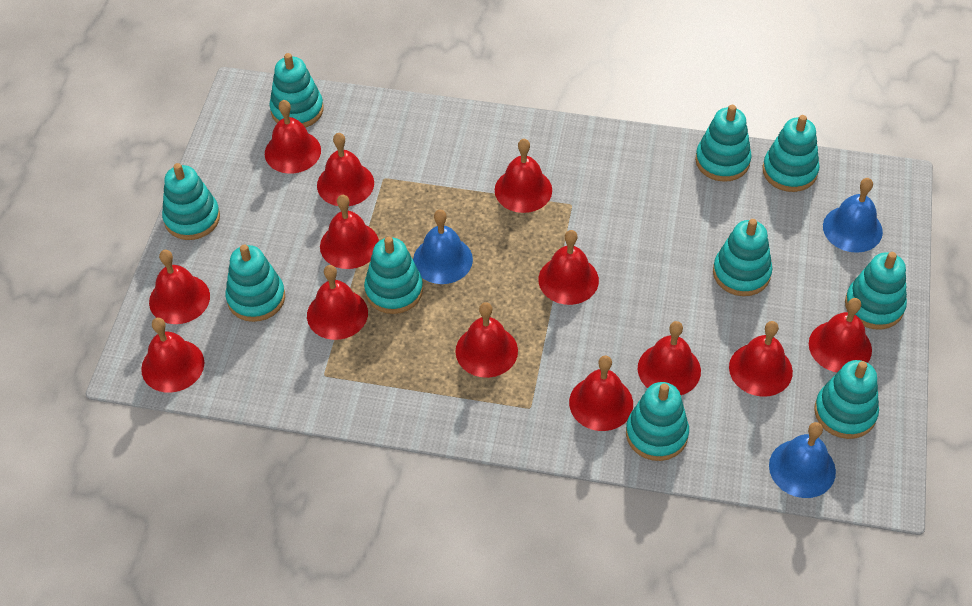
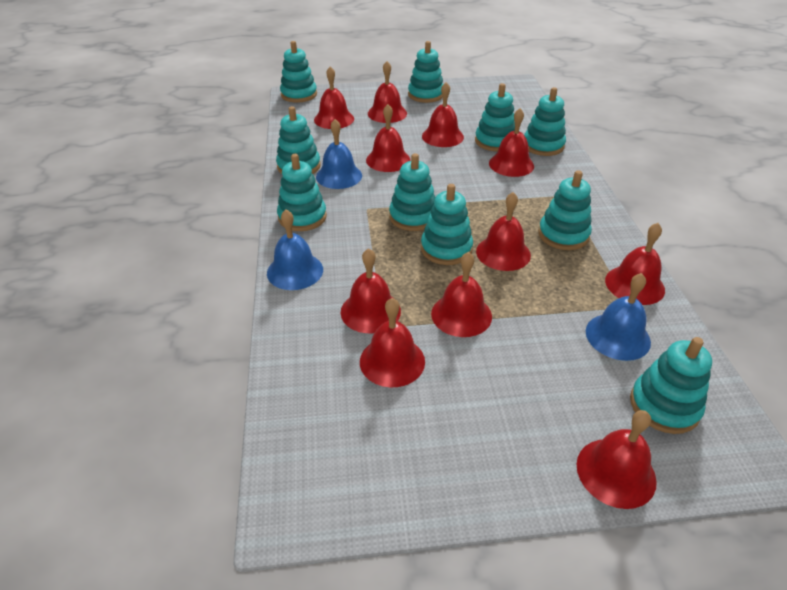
red bell: 13 -> 11

